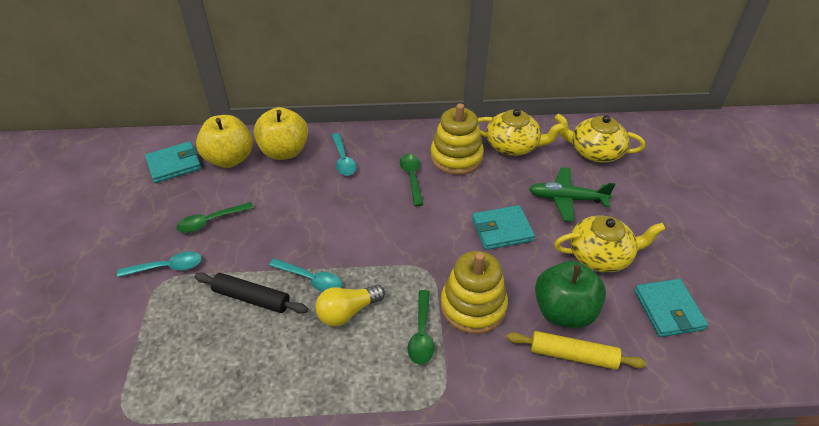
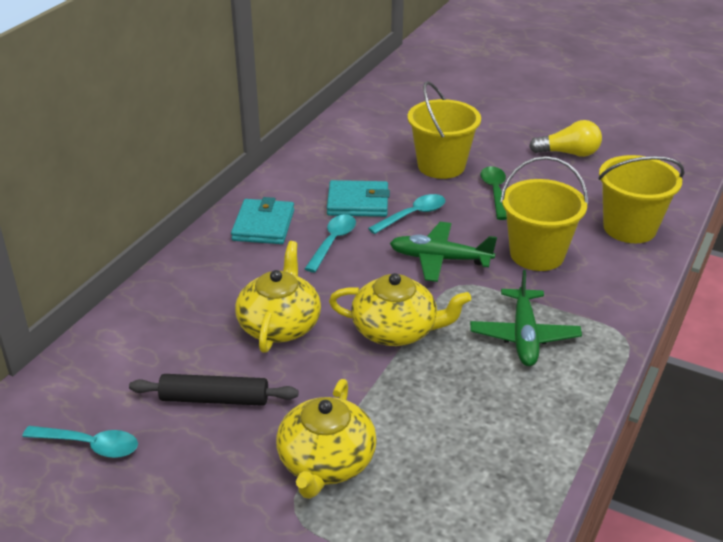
green apple: 1 -> 0
green plane: 1 -> 2
green spoon: 3 -> 1
turquoise wallet: 3 -> 2
yellow apple: 2 -> 0
yellow bucket: 0 -> 3
yellow rolling pin: 1 -> 0
yellow stacking toy: 2 -> 0

